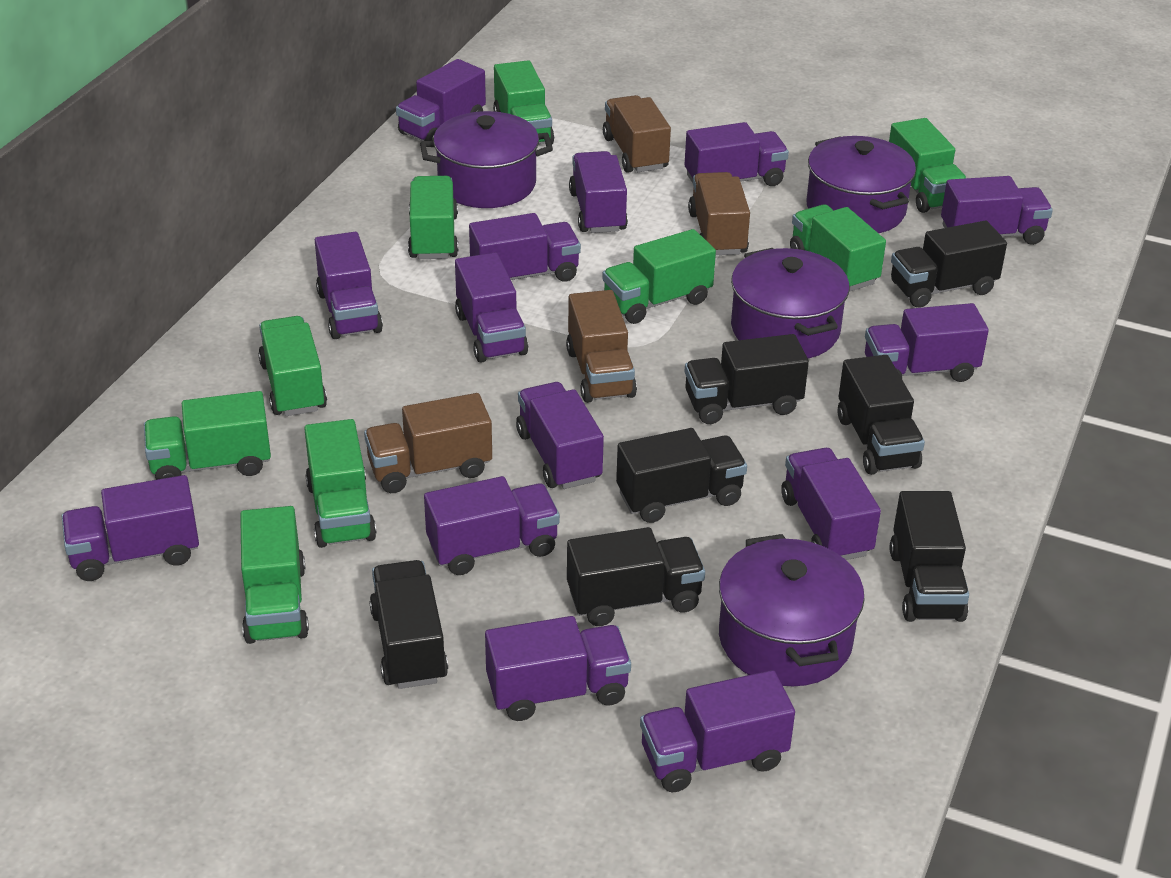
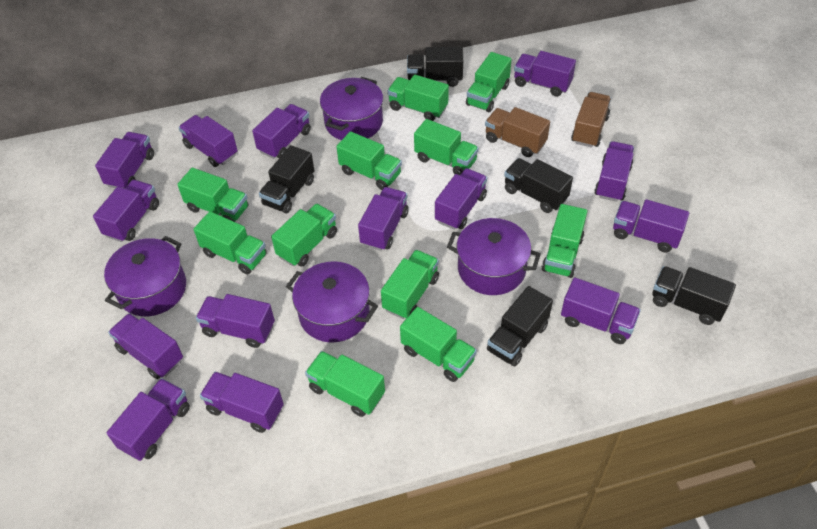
black truck: 7 -> 5
brown truck: 4 -> 2
green truck: 9 -> 11

